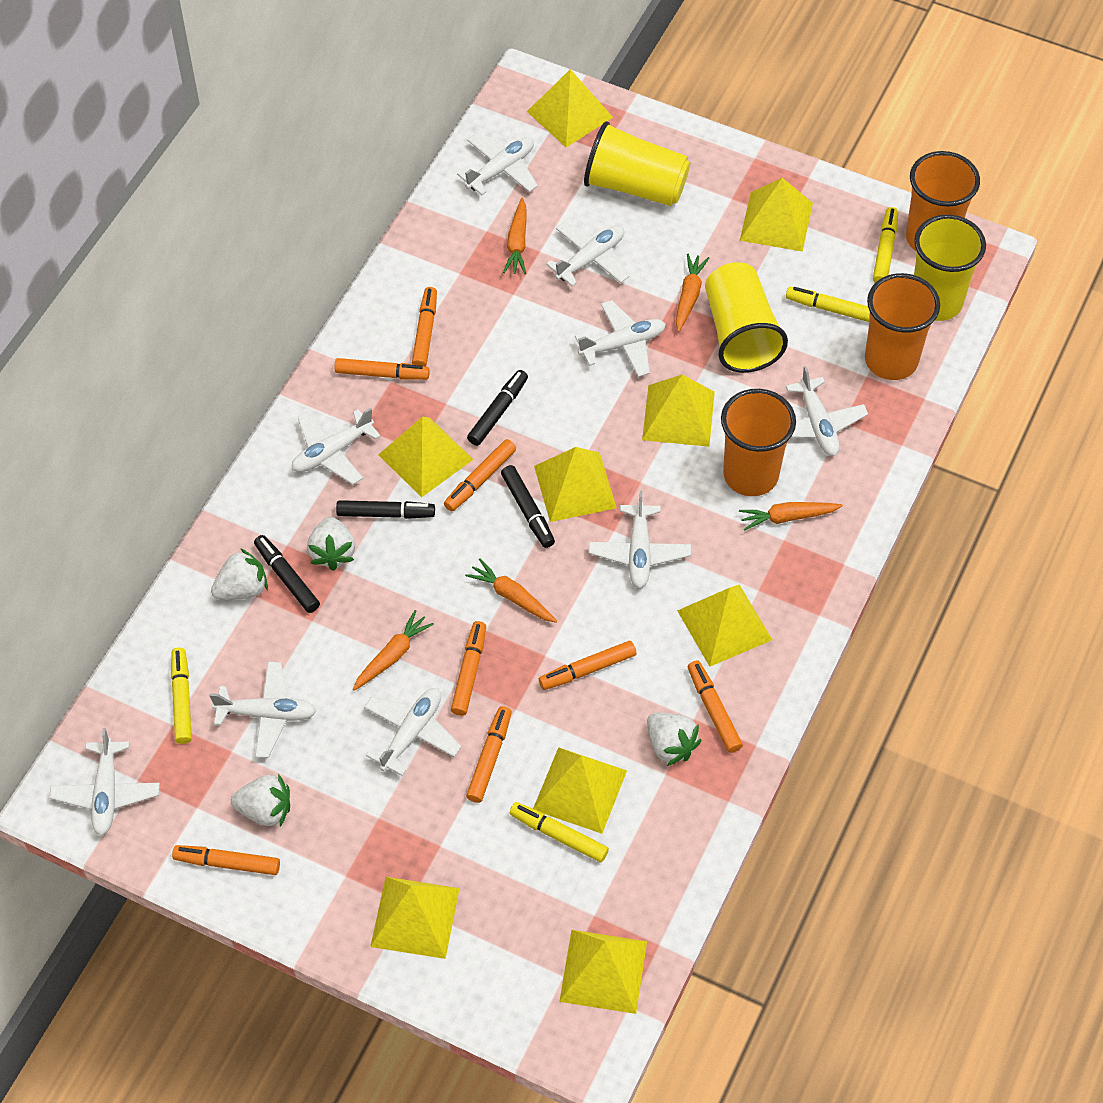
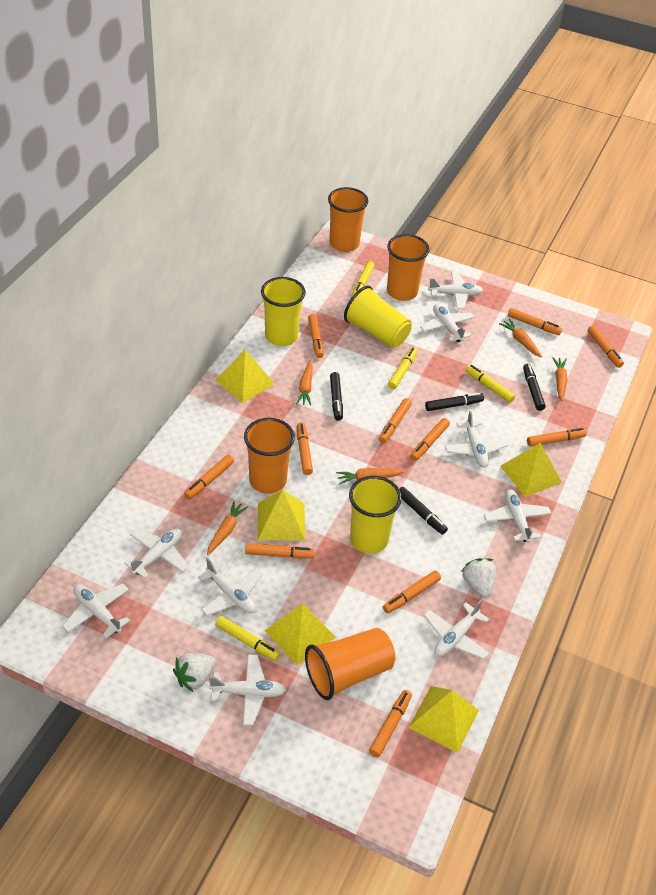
orange cup: 3 -> 4
orange marker: 8 -> 11
white strawberry: 4 -> 2
yellow pyramid: 9 -> 5

